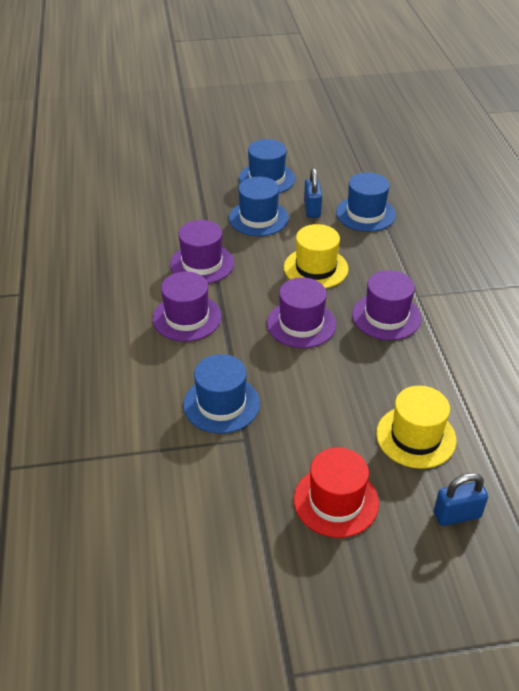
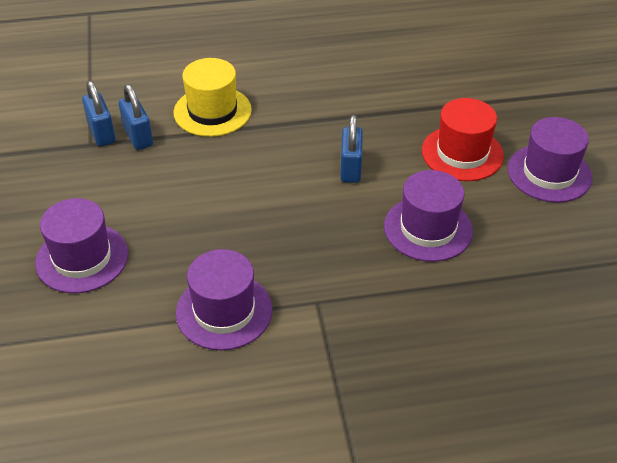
blue hat: 4 -> 0
blue padlock: 2 -> 3
yellow hat: 2 -> 1

